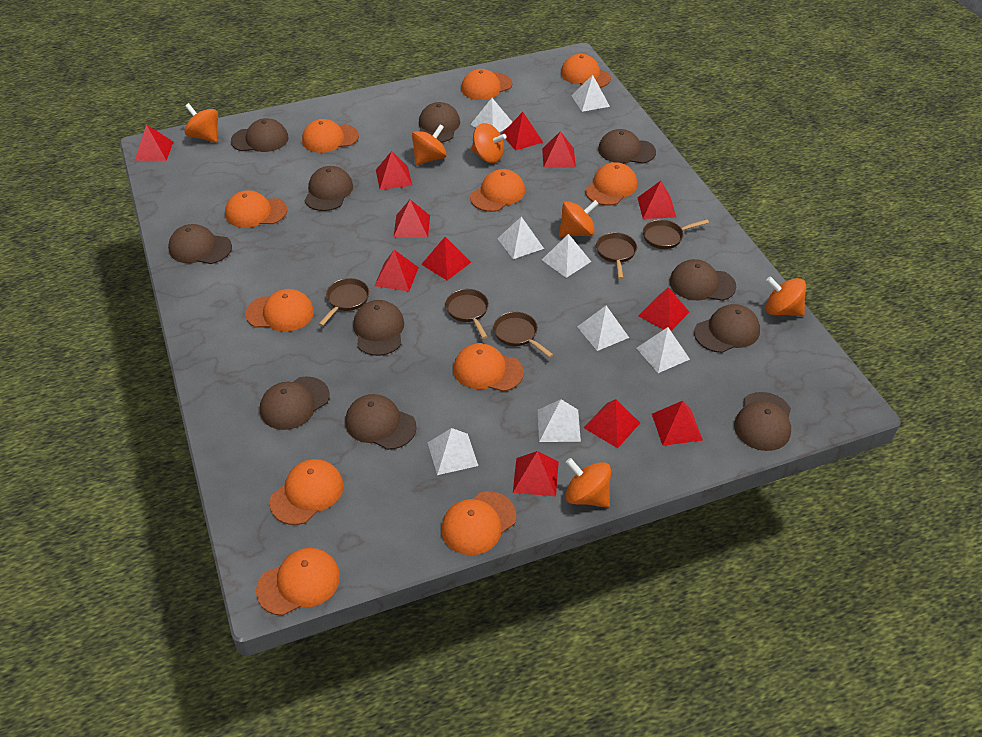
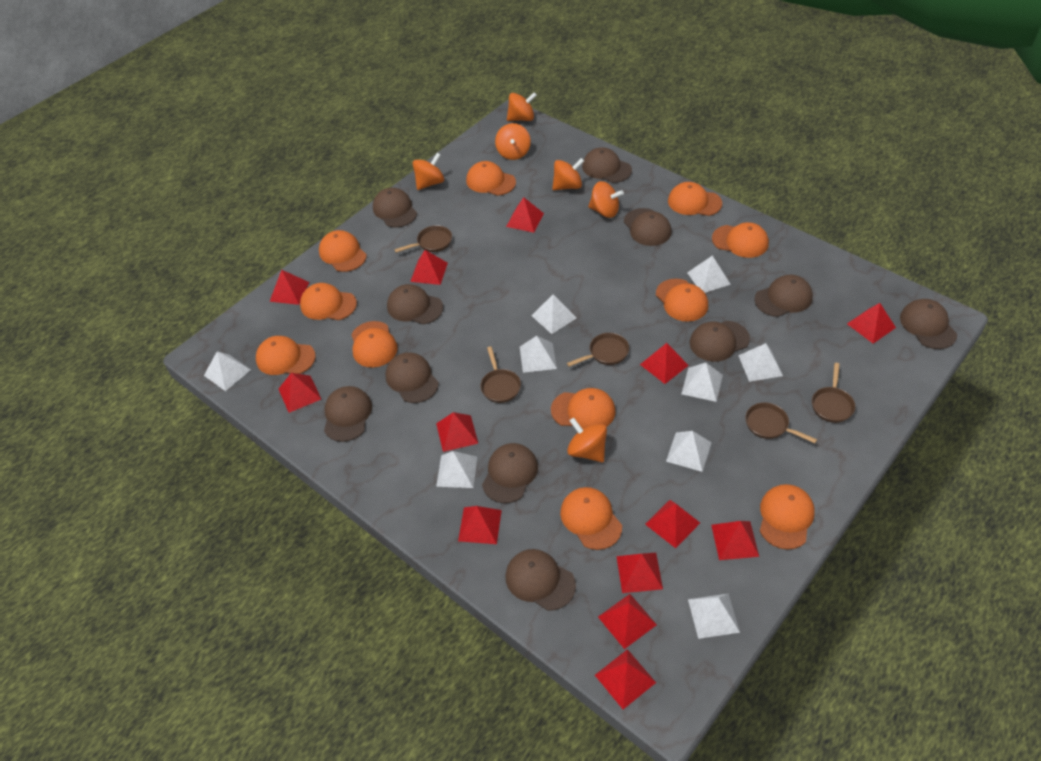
red pyramid: 12 -> 13
white pyramid: 8 -> 9

